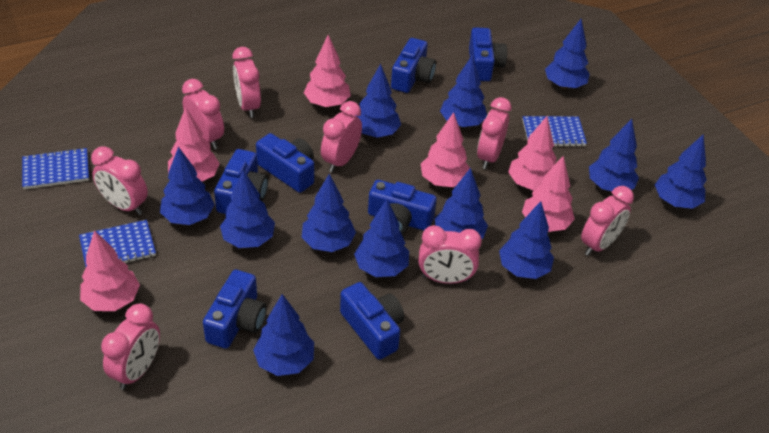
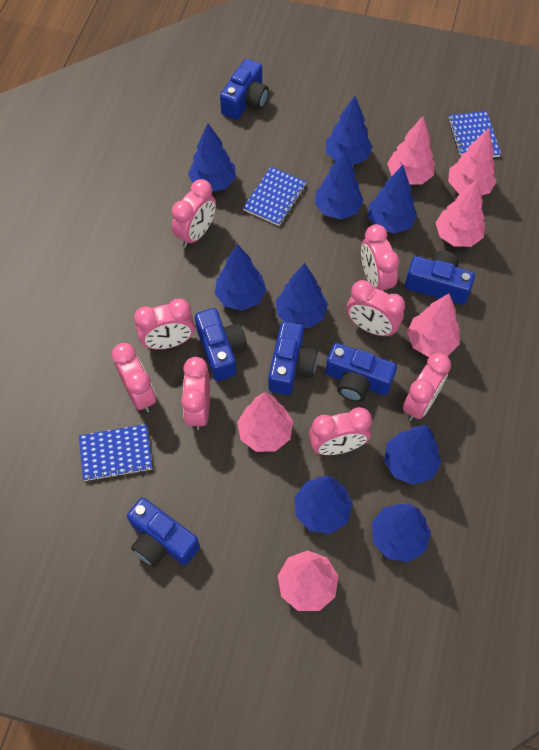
blue camera: 7 -> 6
blue tree: 12 -> 9

